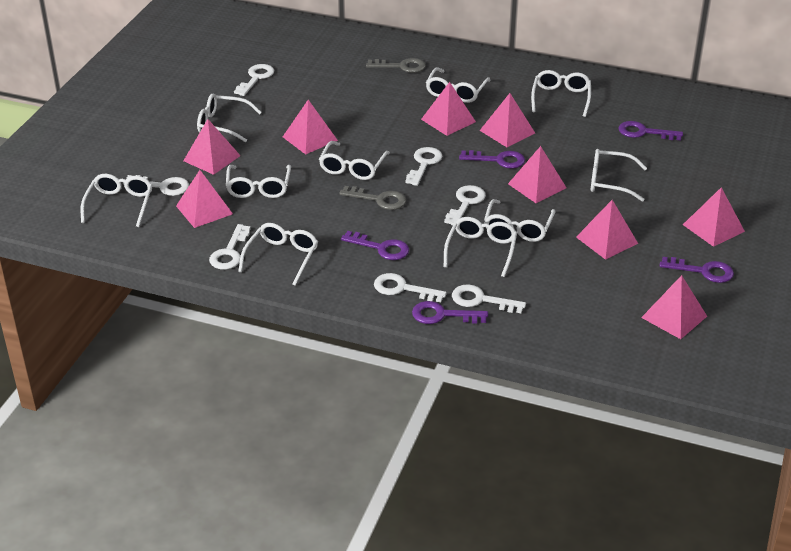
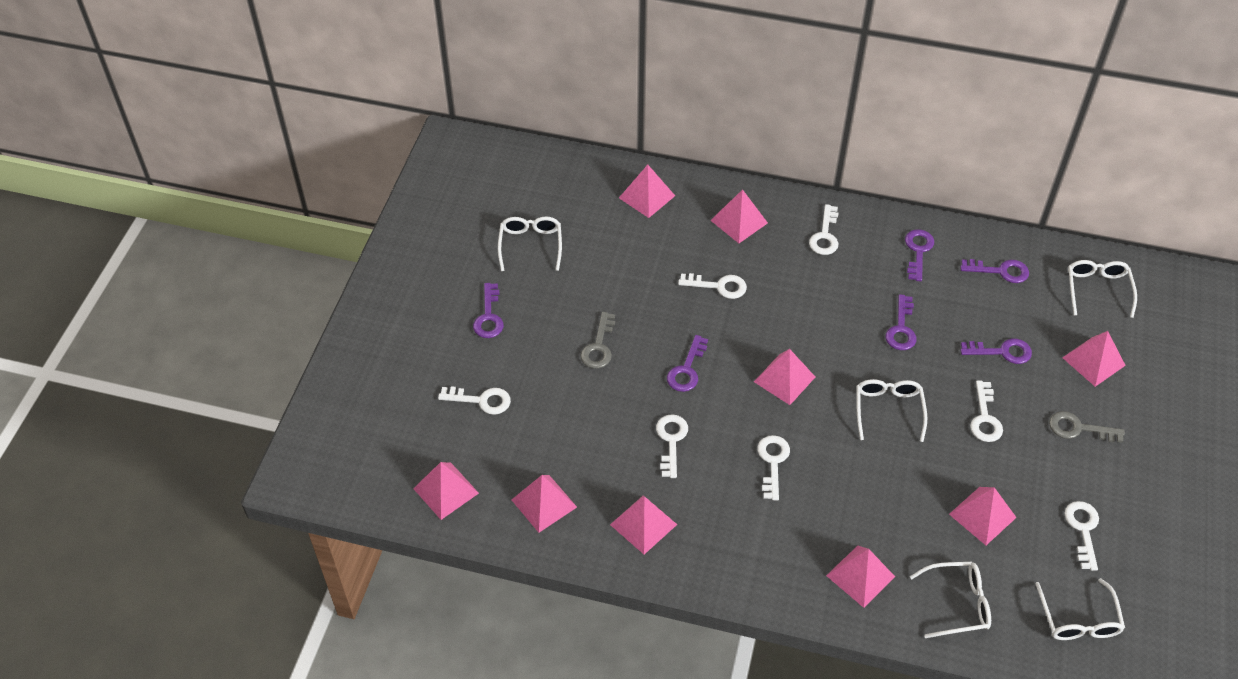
purple key: 5 -> 6
white glasses: 10 -> 5

